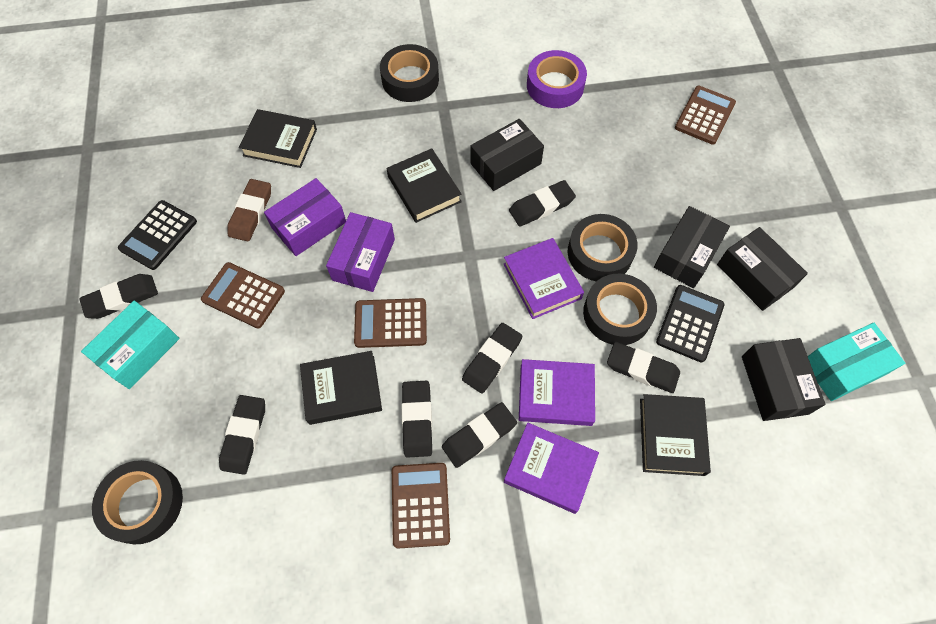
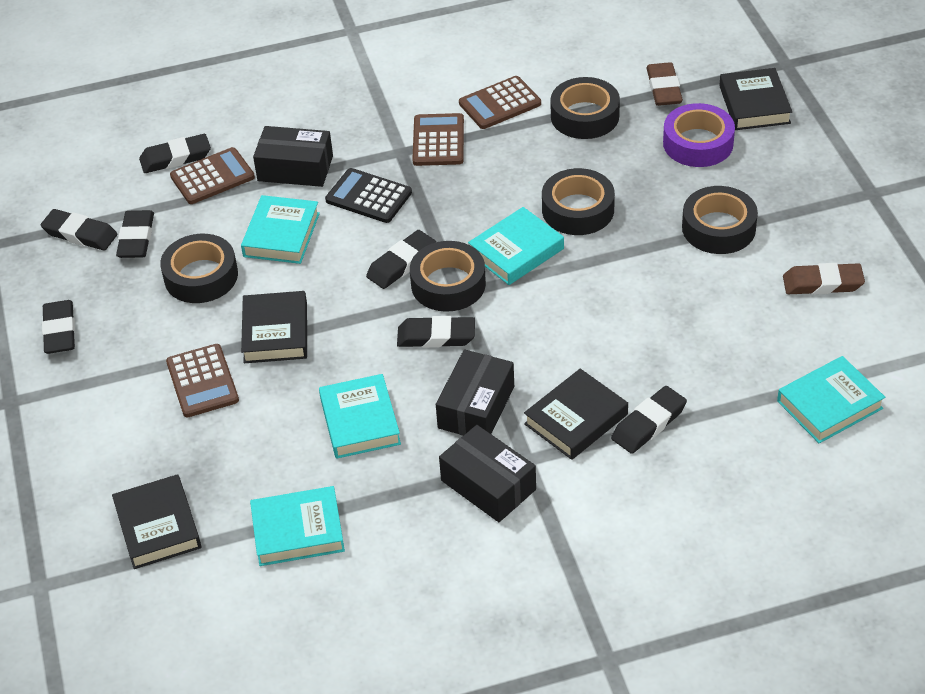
black box: 4 -> 3
black calculator: 2 -> 1
black tape: 4 -> 5
brown eraser: 1 -> 2
purple book: 3 -> 0
purple box: 2 -> 0
turquoise book: 0 -> 5
turquoise box: 2 -> 0

